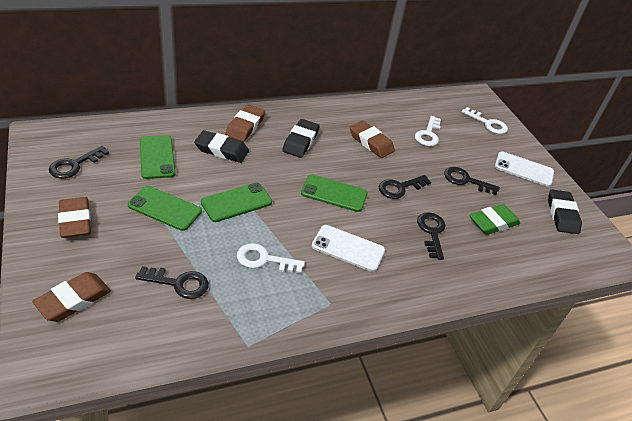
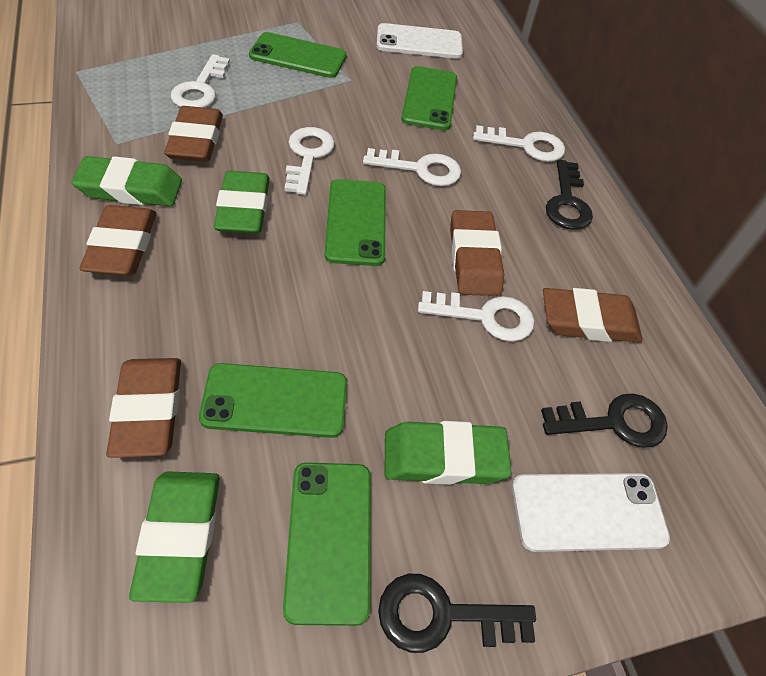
black eraser: 3 -> 0
black key: 5 -> 3
brown eraser: 4 -> 5
green eraser: 1 -> 4
green phone: 4 -> 5
white key: 3 -> 5

